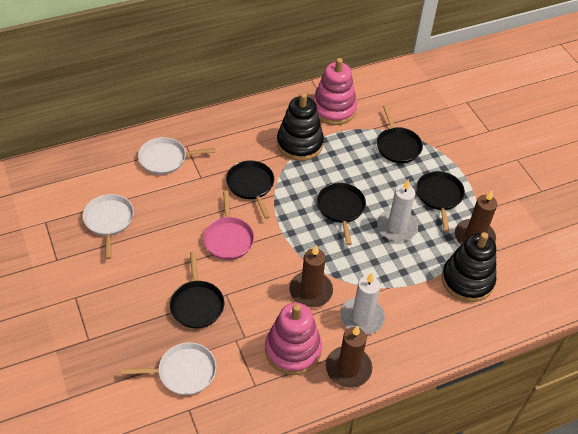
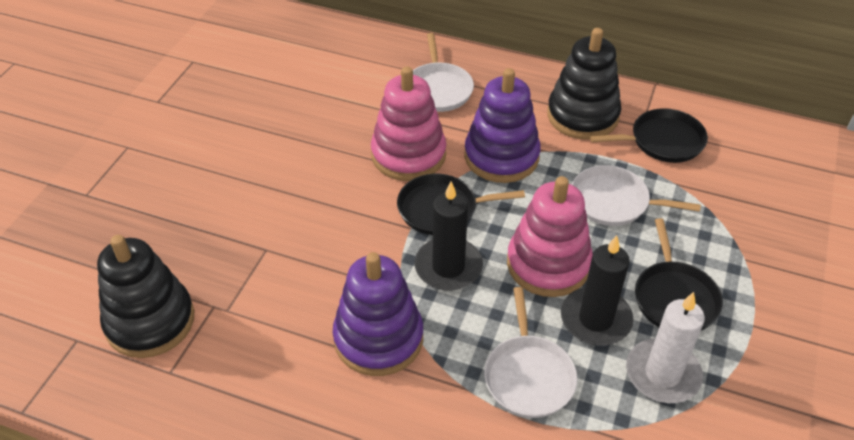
black candle: 0 -> 2
black pan: 5 -> 3
brown candle: 3 -> 0
pink pan: 1 -> 0
purple stacking toy: 0 -> 2
white candle: 2 -> 1

